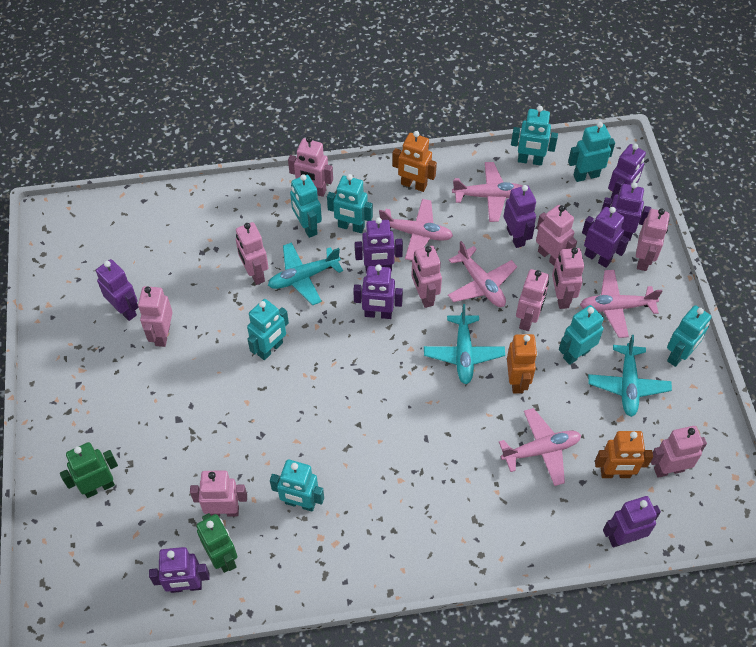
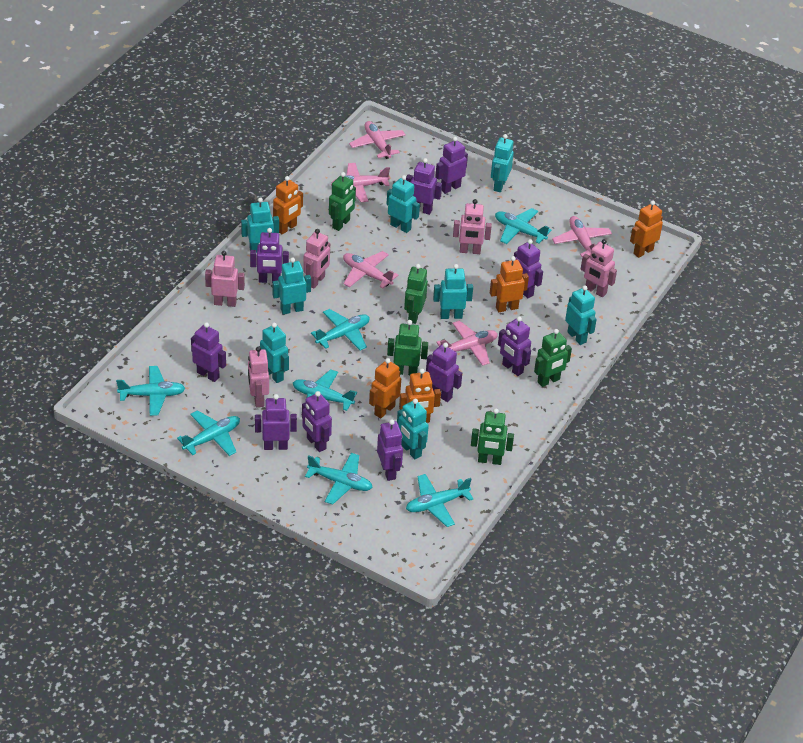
green robot: 2 -> 5
orange robot: 3 -> 5
pink robot: 10 -> 5
purple robot: 9 -> 10
turquoise plane: 3 -> 7

